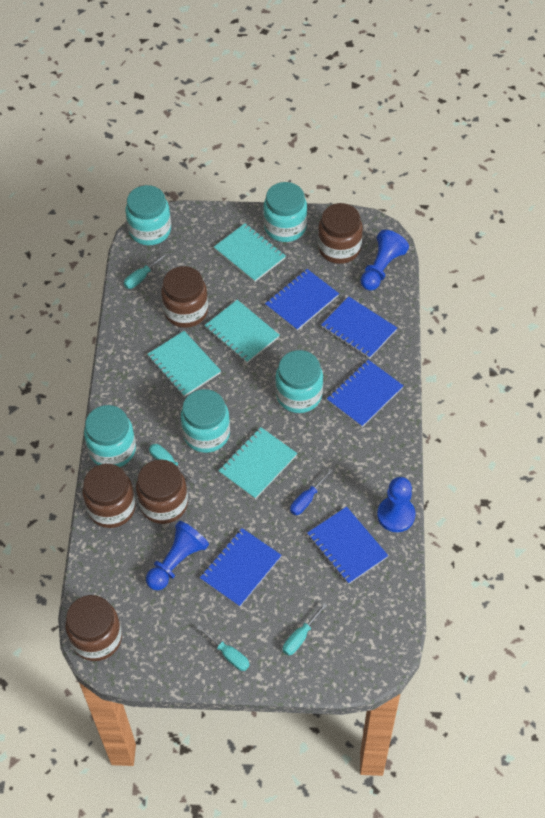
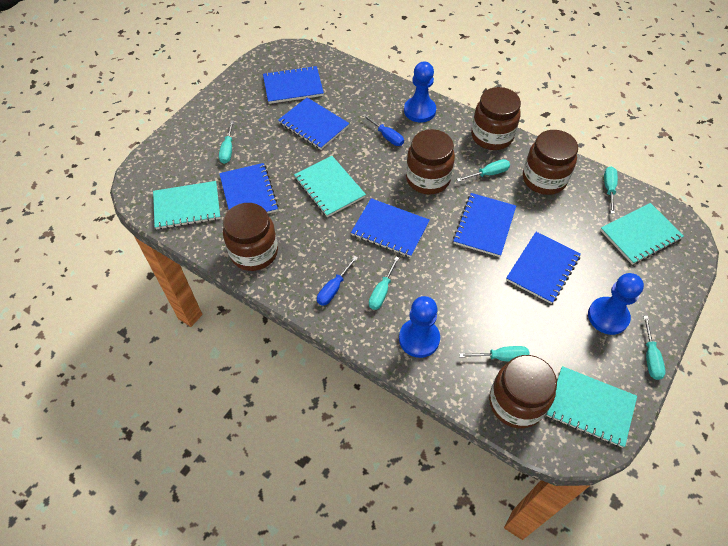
blue notebook: 5 -> 6
blue screwdriver: 1 -> 2
turquoise jar: 5 -> 0
turquoise screwdriver: 4 -> 6

